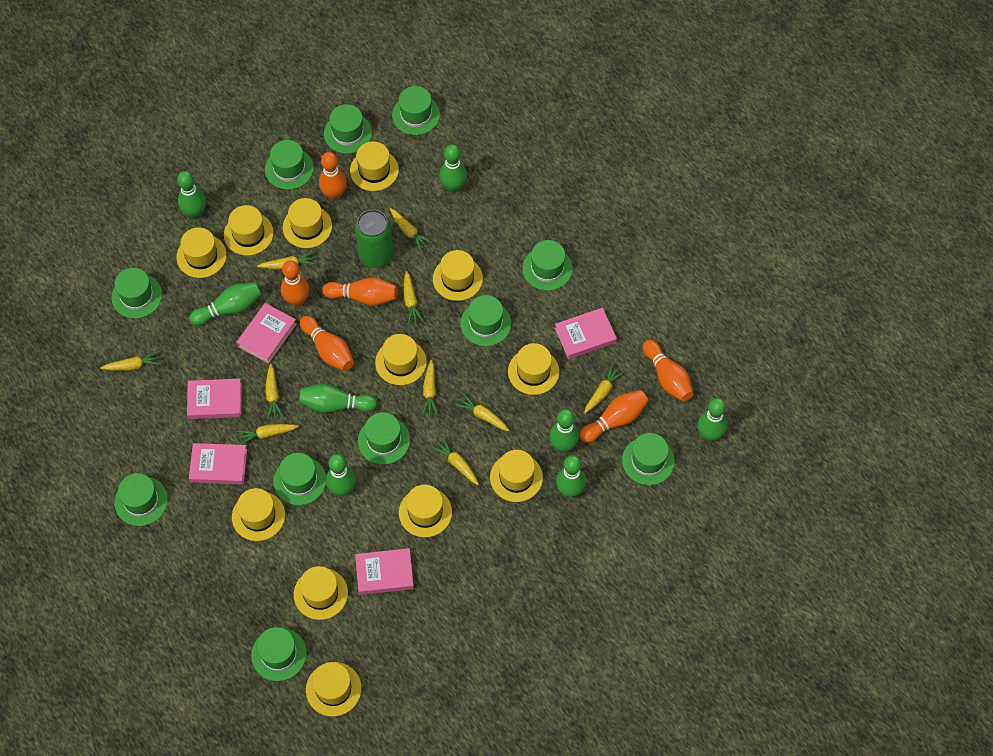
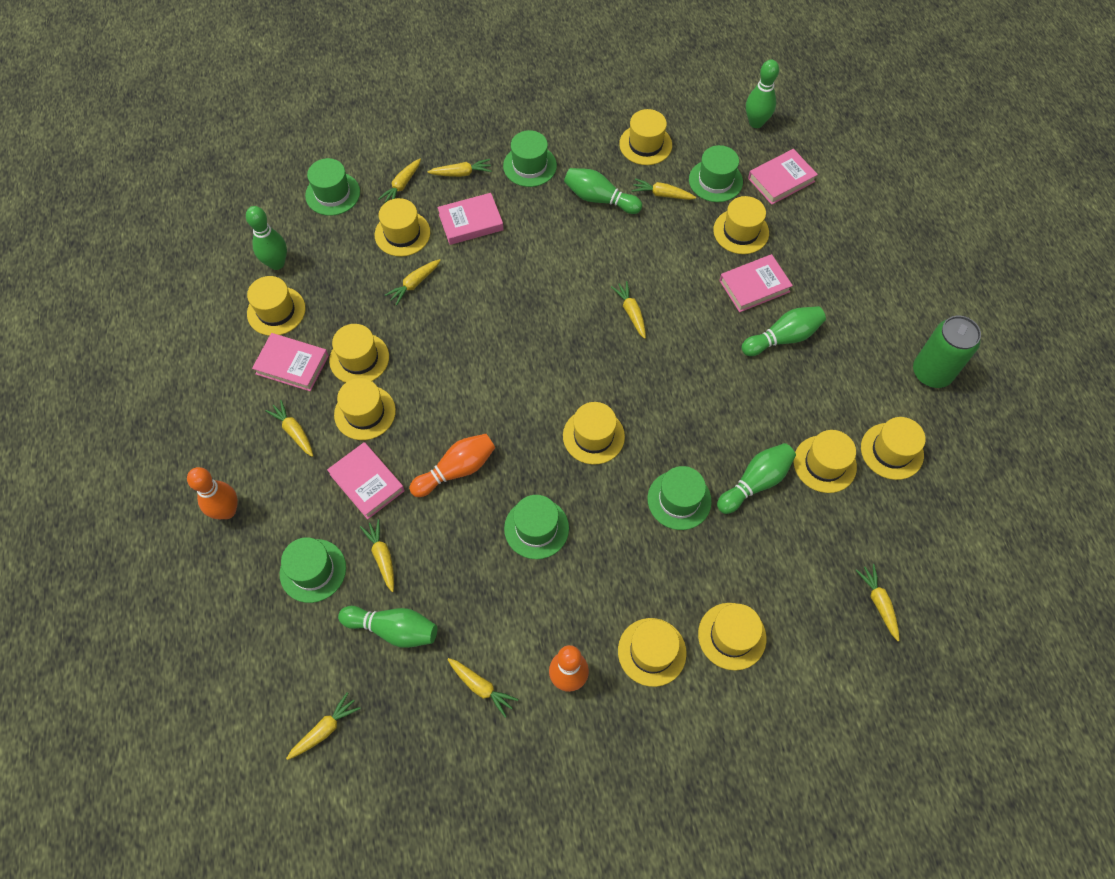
green bowling pin: 8 -> 6
green hat: 11 -> 6
orange bowling pin: 6 -> 3
yellow hat: 12 -> 11

